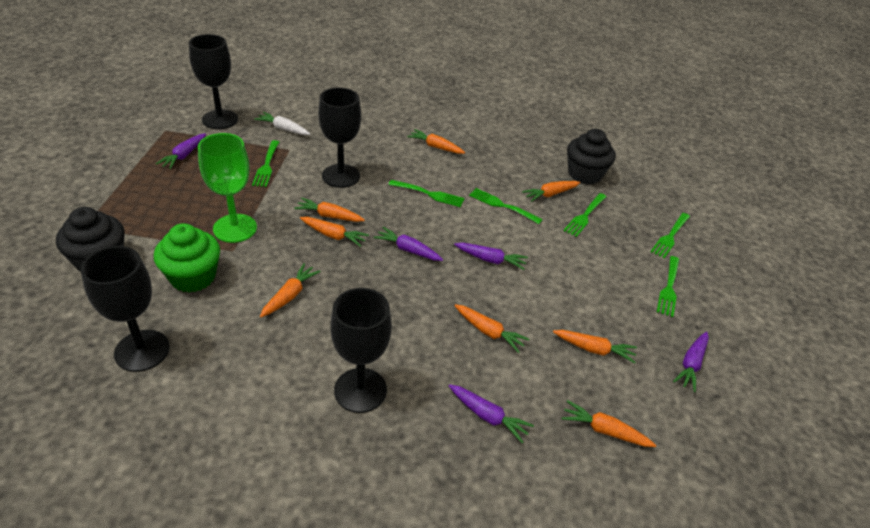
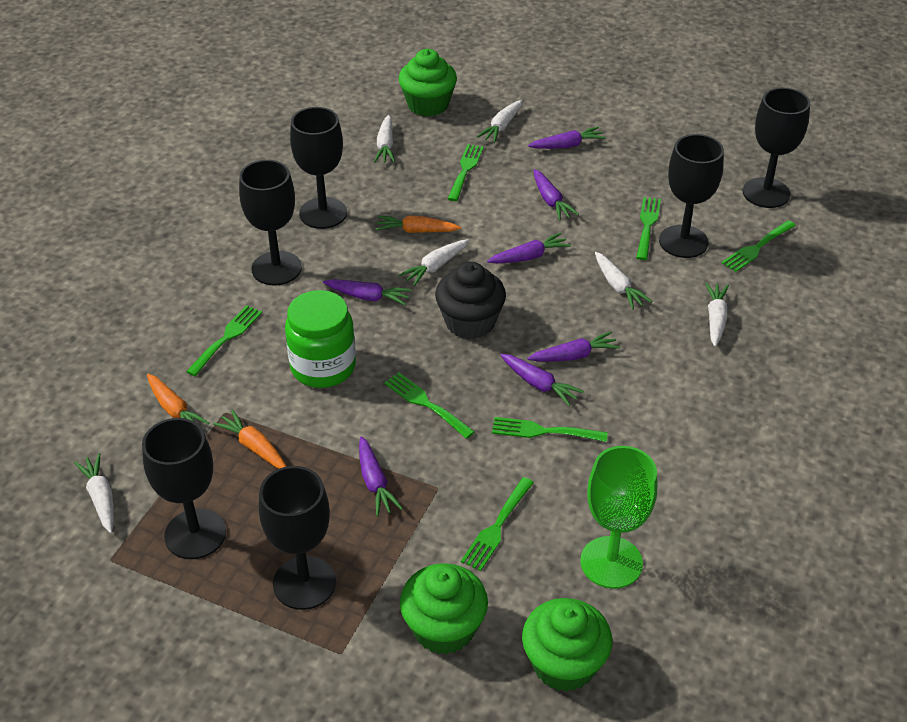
black cupcake: 2 -> 1
black goblet: 4 -> 6
green cupcake: 1 -> 3
green fork: 6 -> 7
green jar: 0 -> 1
orange carrot: 8 -> 3
purple carrot: 5 -> 7
white carrot: 1 -> 6

